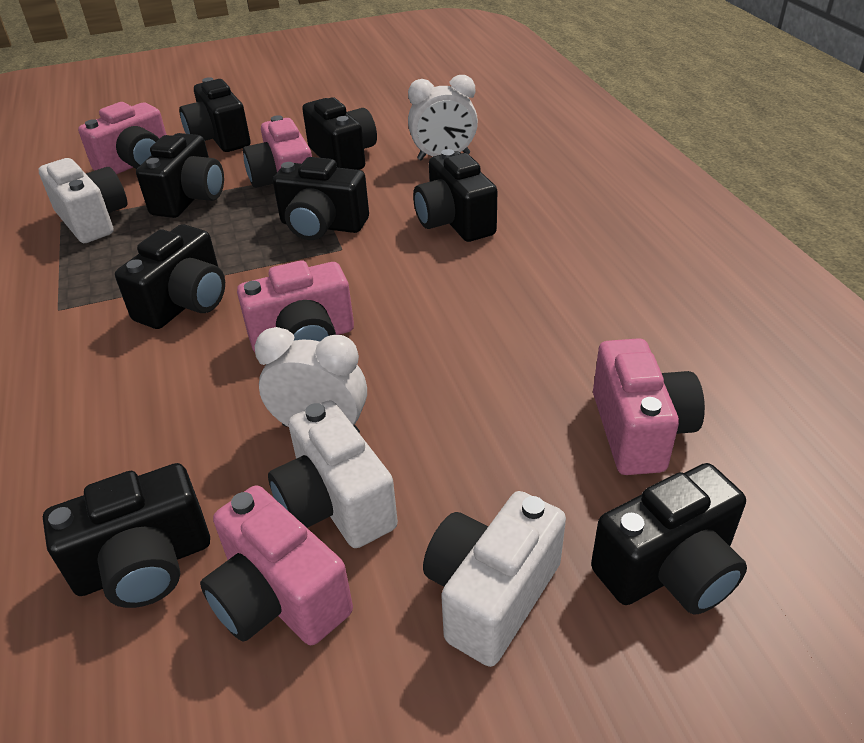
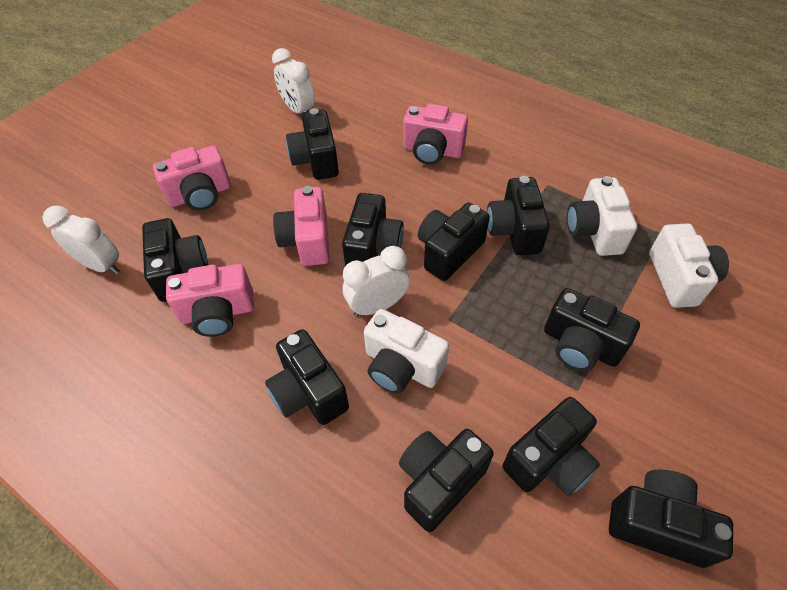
black camera: 8 -> 10
pink camera: 5 -> 4
white clock: 2 -> 3

